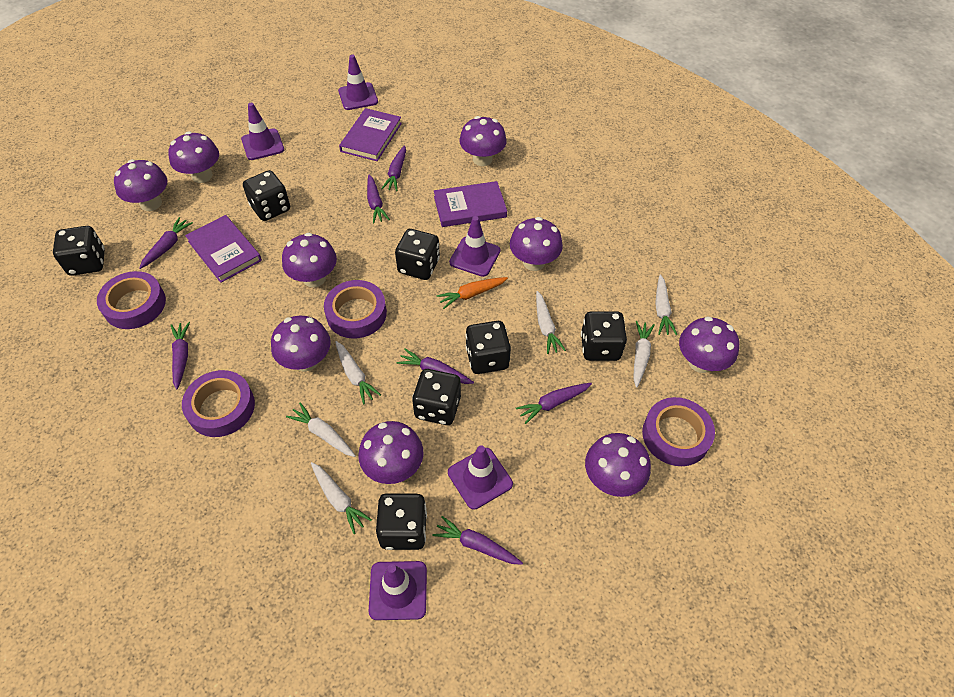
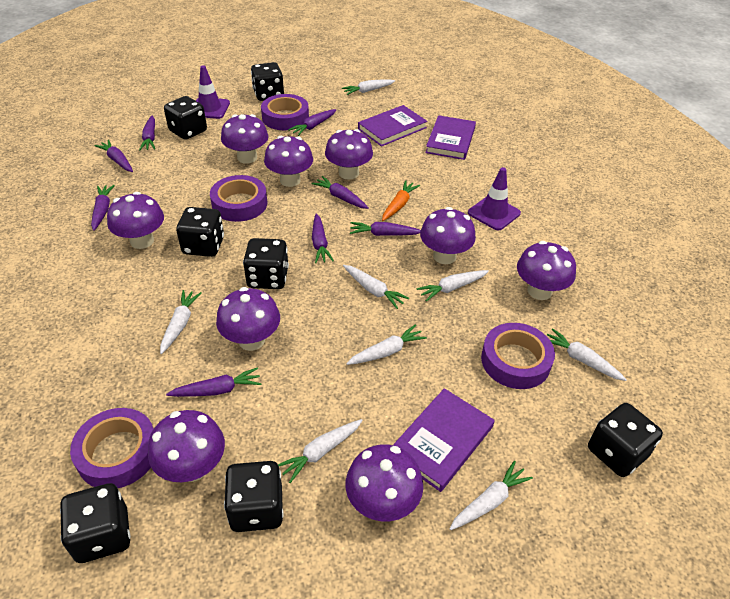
purple carrot: 7 -> 8
purple traffic cone: 5 -> 2
white carrot: 6 -> 8

